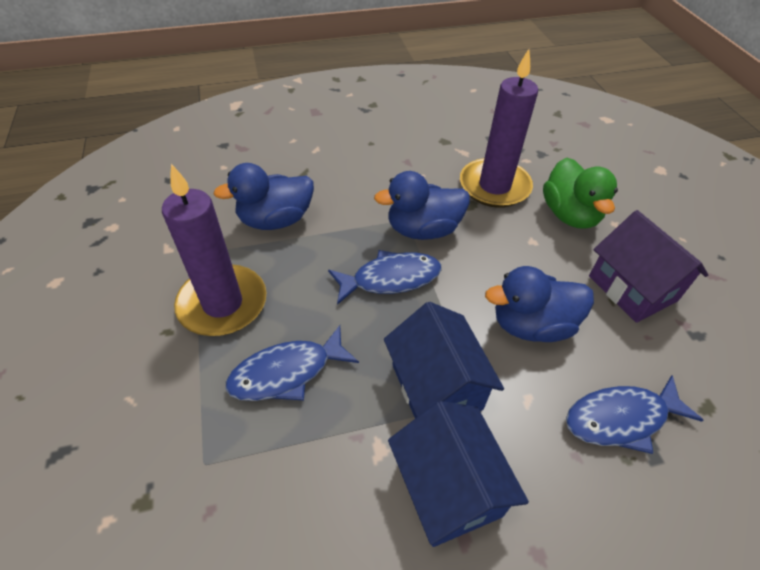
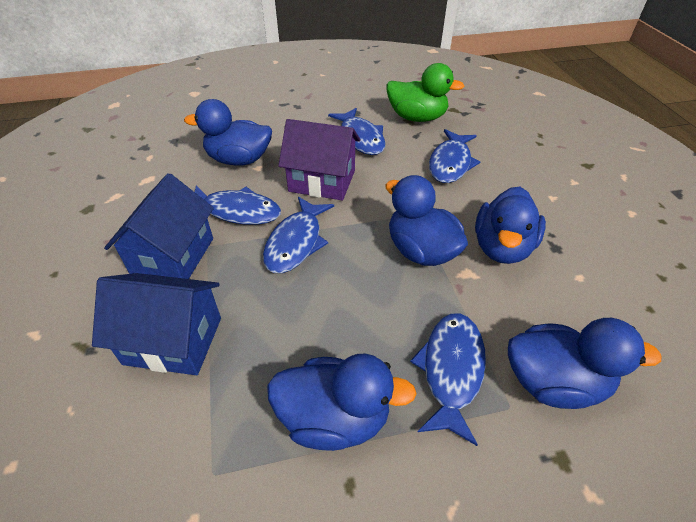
blue duck: 3 -> 5
blue fish: 3 -> 5
purple candle: 2 -> 0

